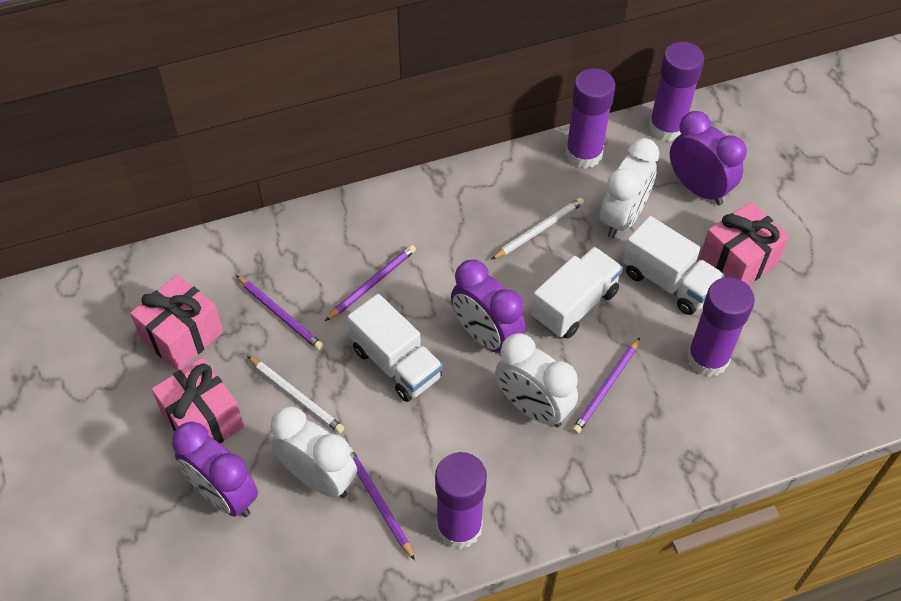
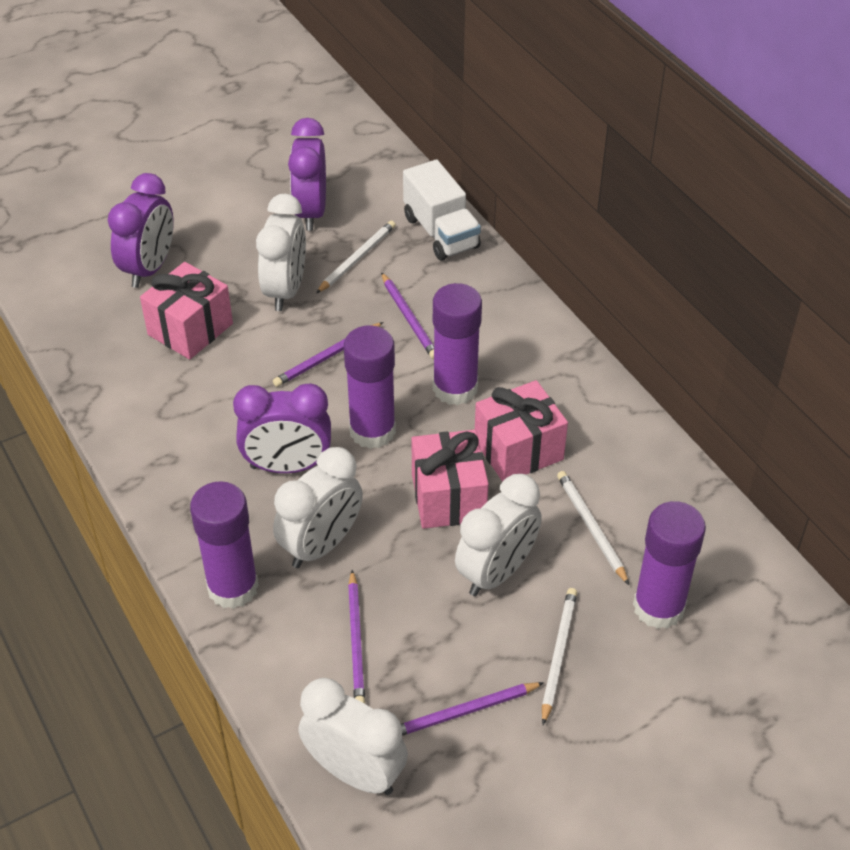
white clock: 3 -> 4
white pencil: 2 -> 3
white truck: 3 -> 1

